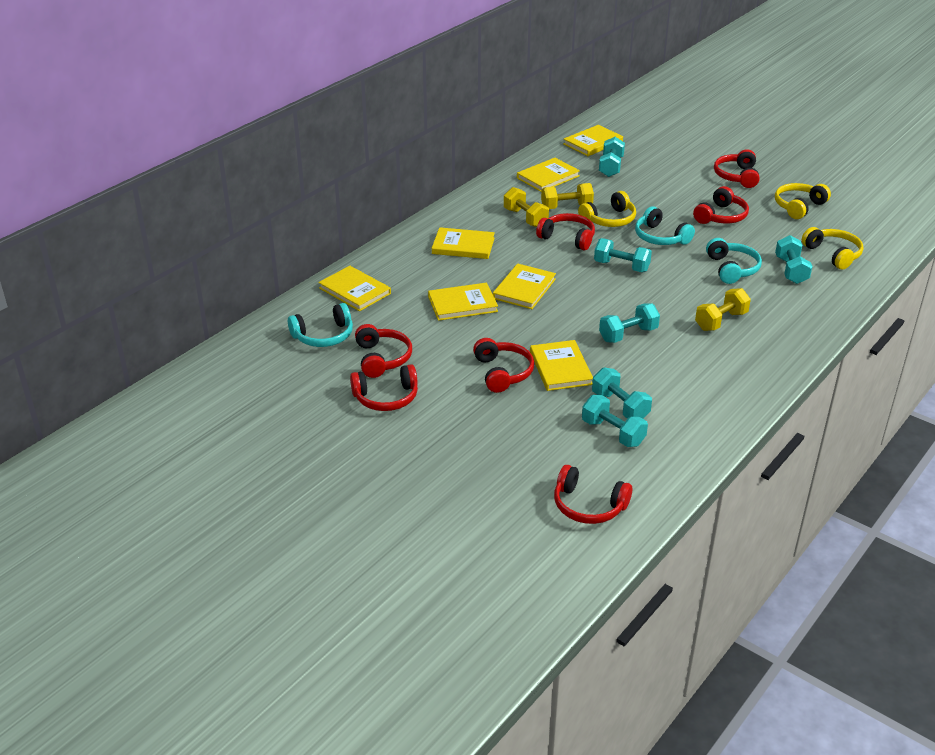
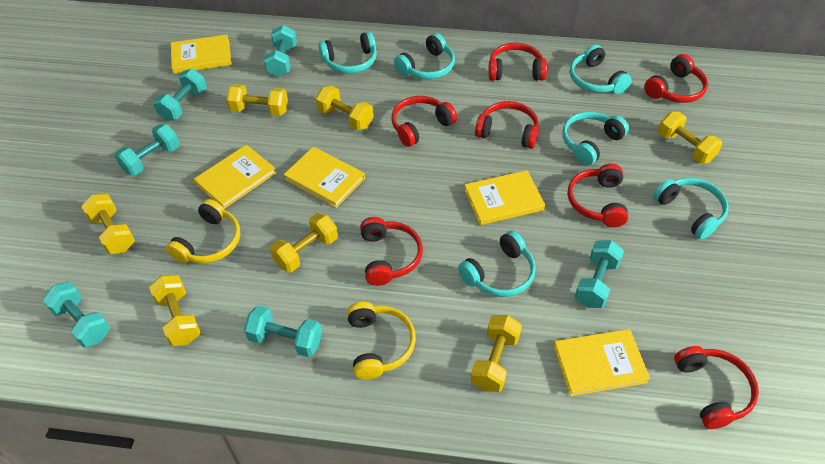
turquoise headphones: 3 -> 6
yellow book: 7 -> 5
yellow dumbbell: 3 -> 7
yellow headphones: 3 -> 2

